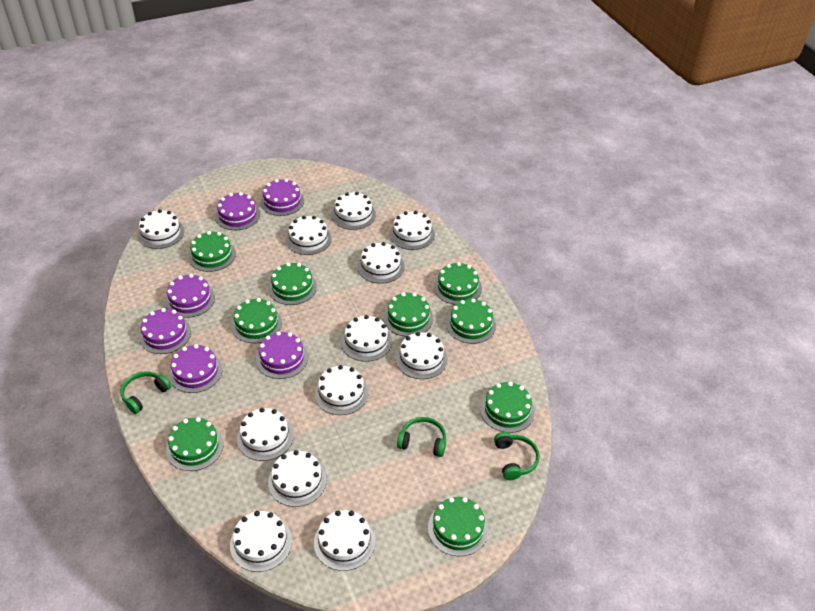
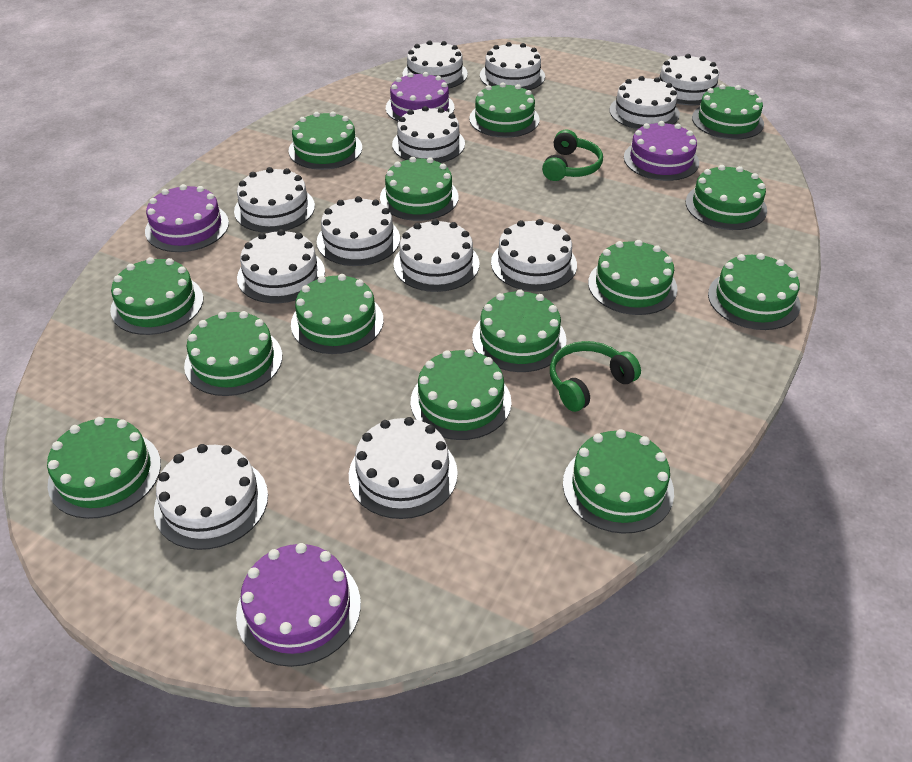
green cake: 9 -> 14
green headphones: 3 -> 2
purple cake: 6 -> 4

